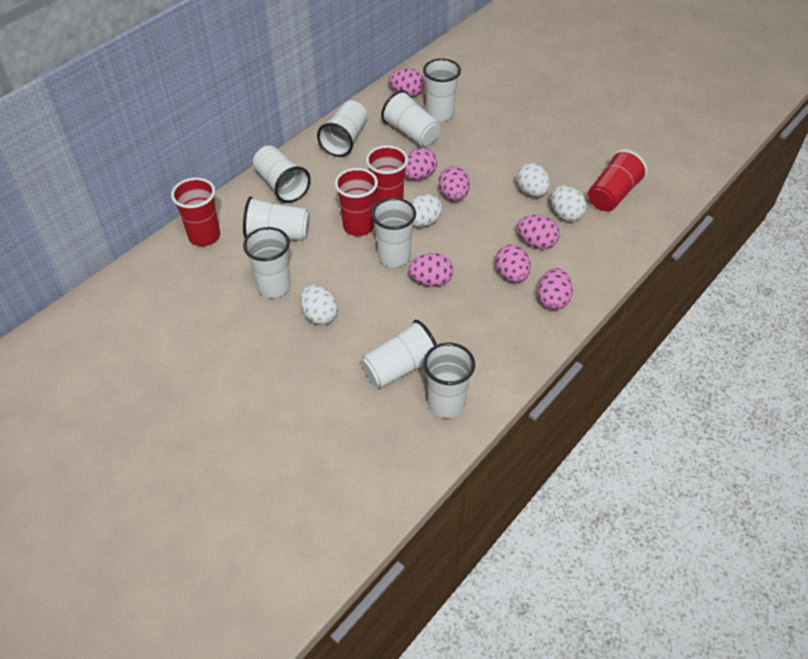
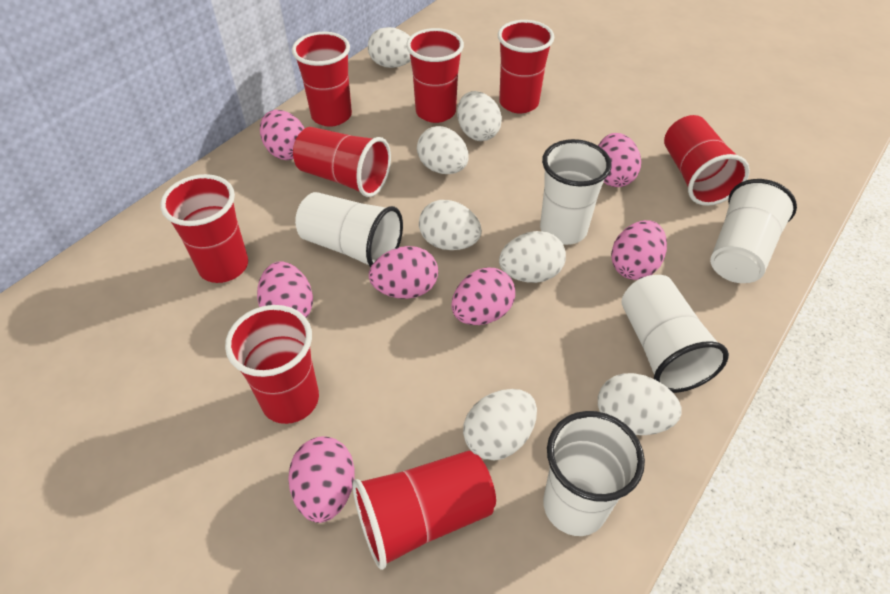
red cup: 4 -> 8
white cup: 9 -> 5
white egg: 4 -> 7

